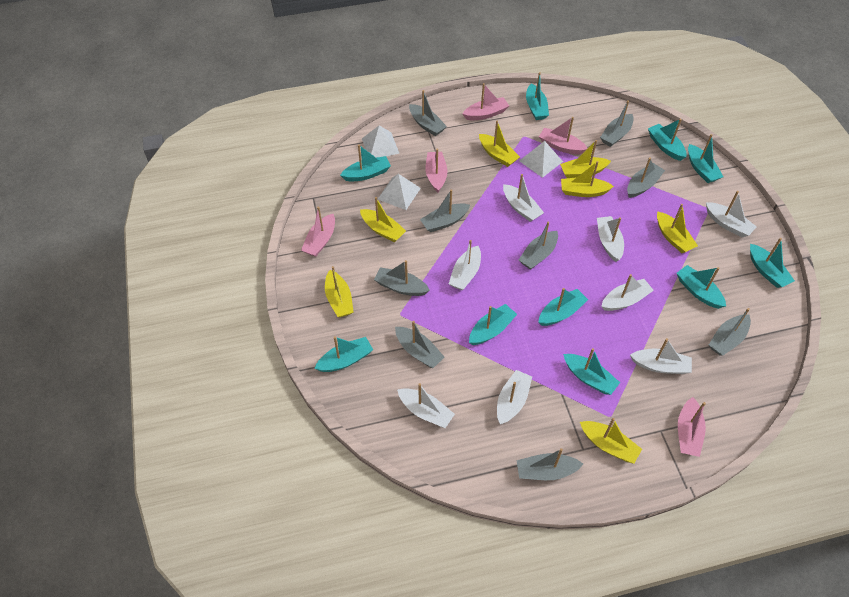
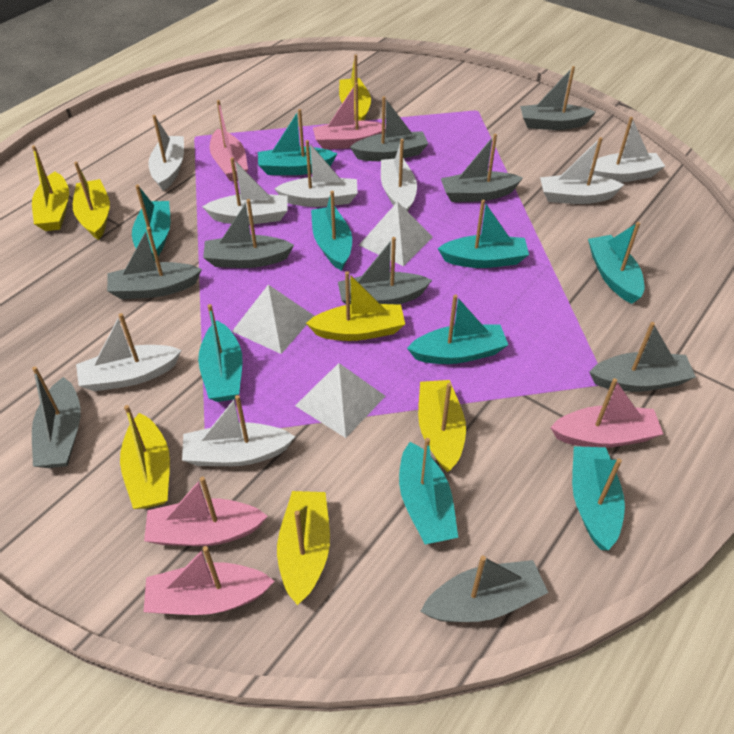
turquoise boat: 10 -> 9

